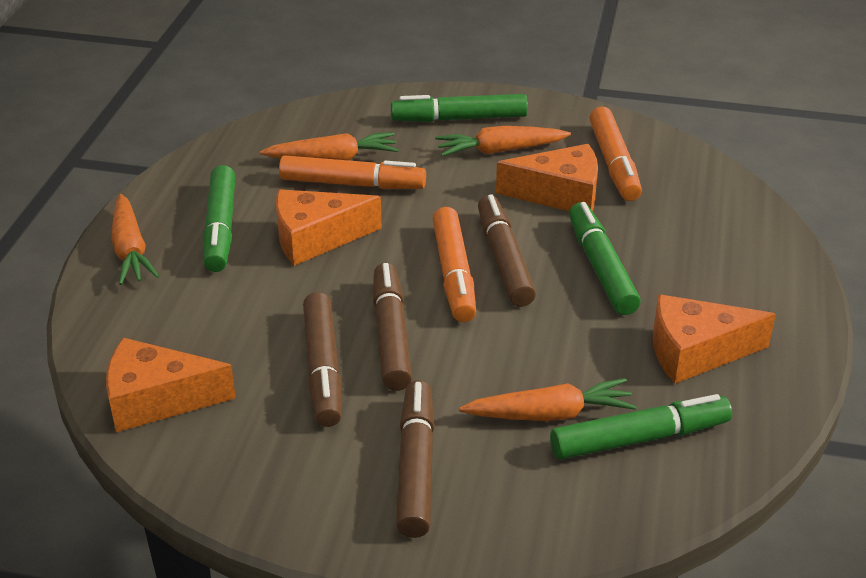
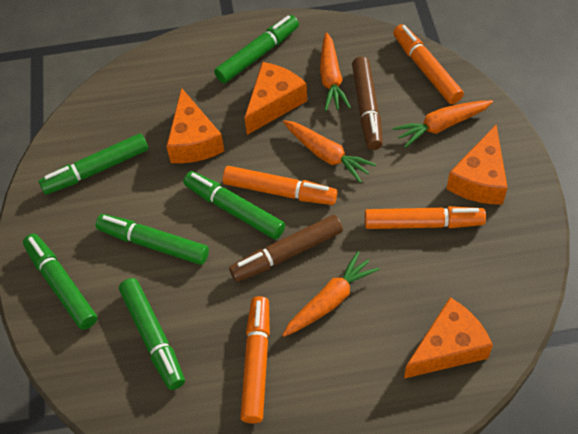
brown marker: 4 -> 2
green marker: 4 -> 6
orange marker: 3 -> 4

